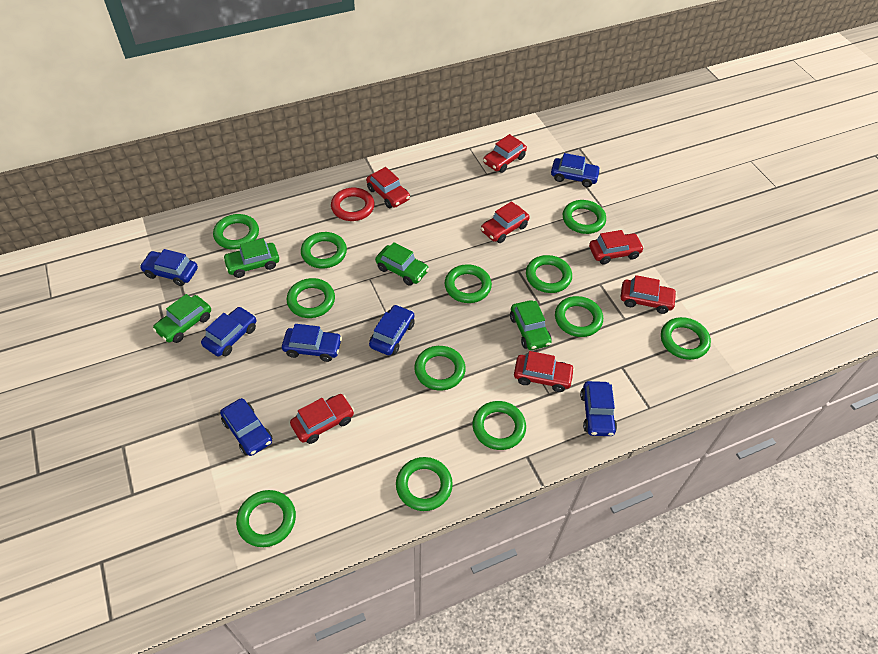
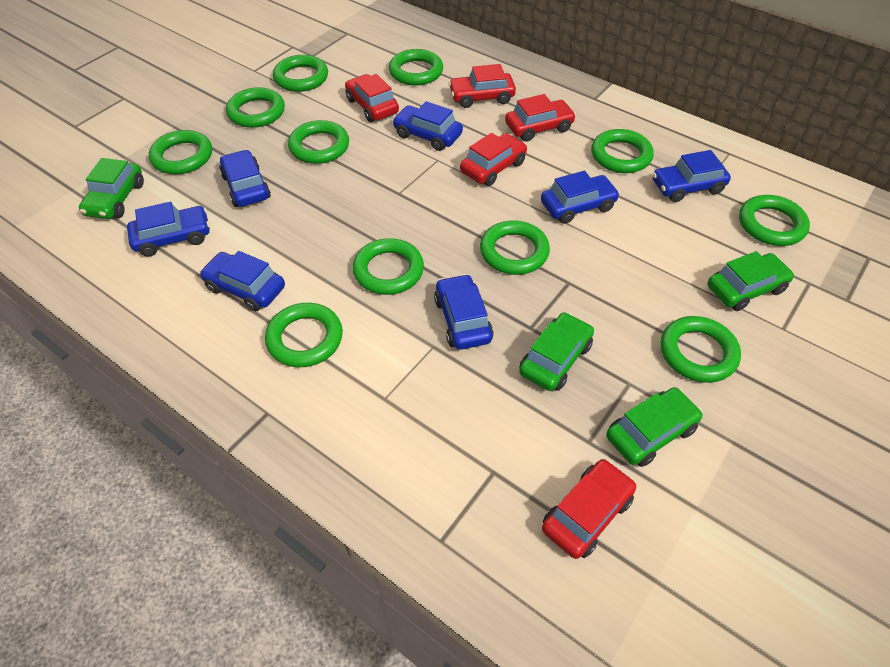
green ring: 12 -> 11
red car: 7 -> 5
red ring: 1 -> 0

